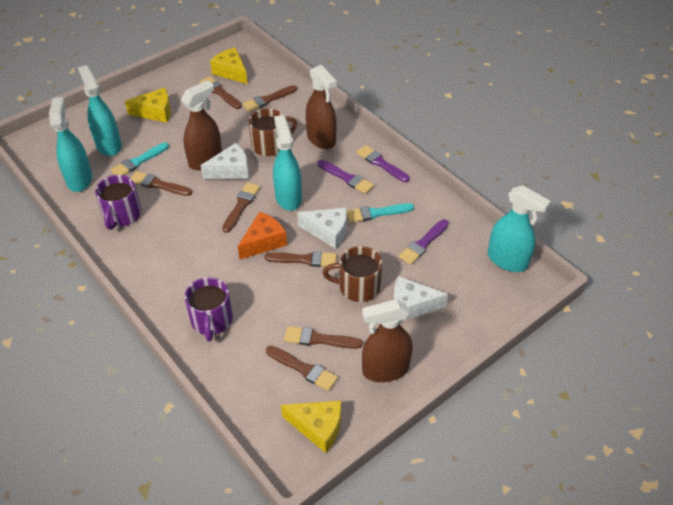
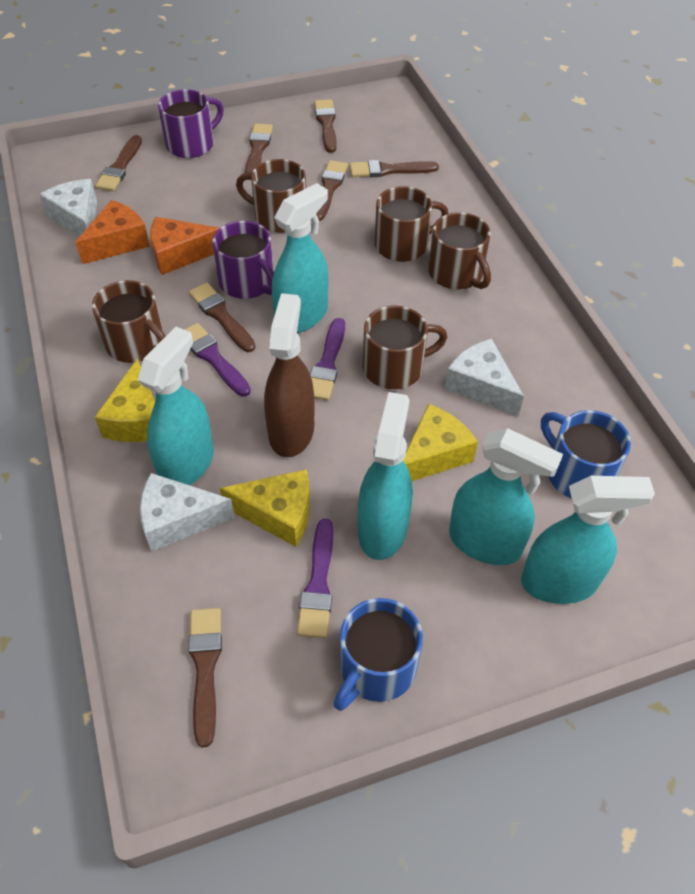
blue mug: 0 -> 2
brown mug: 2 -> 5
brown spray bottle: 3 -> 1
orange cheese: 1 -> 2
turquoise brush: 2 -> 0
turquoise spray bottle: 4 -> 5

